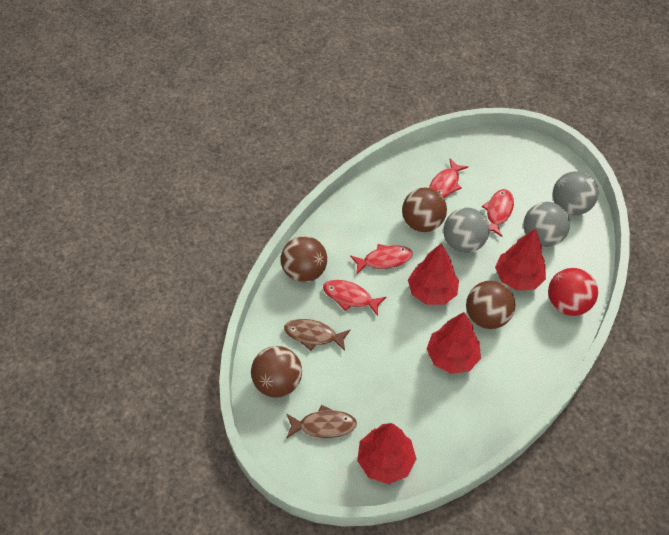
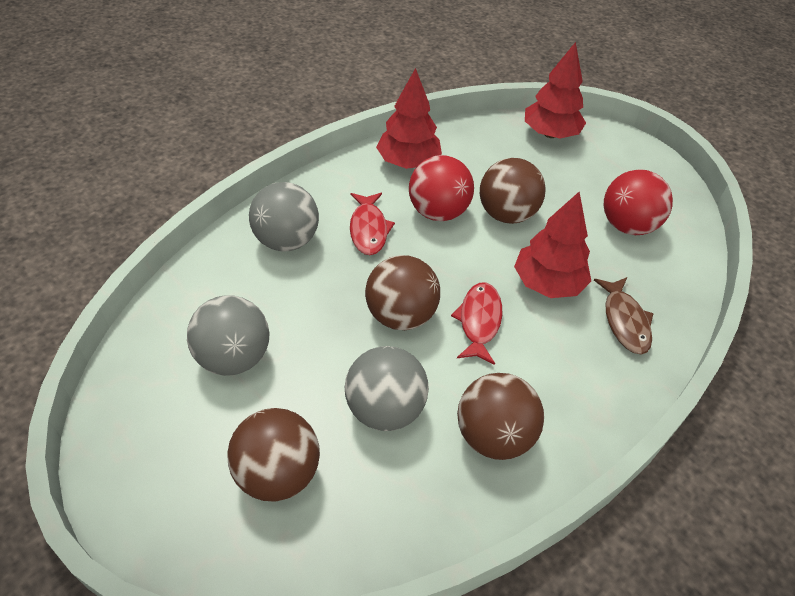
brown fish: 2 -> 1
red ball: 1 -> 2
red fish: 4 -> 2
red tree: 4 -> 3

